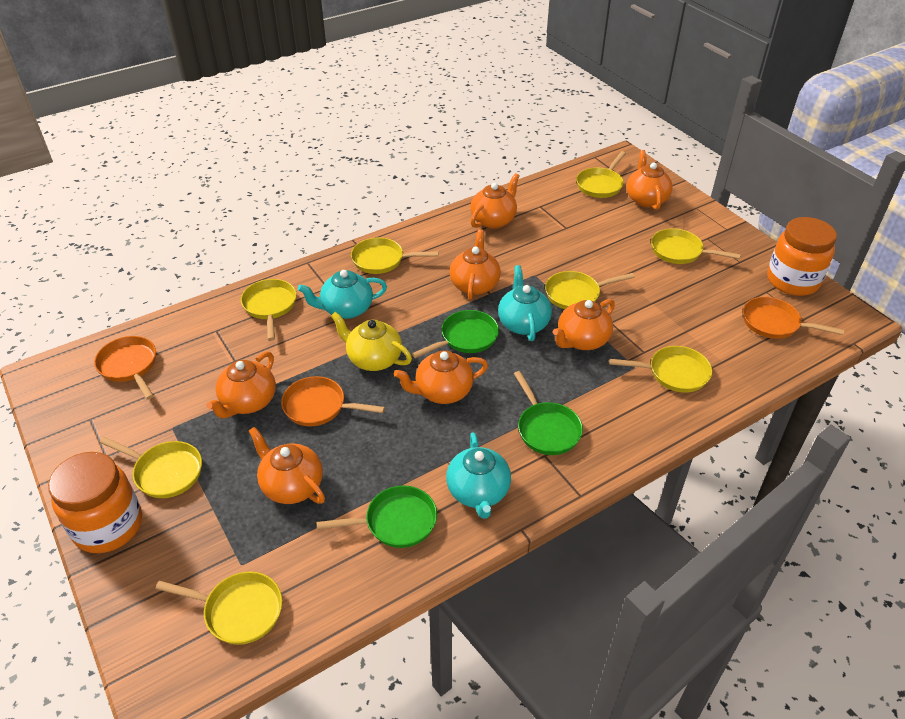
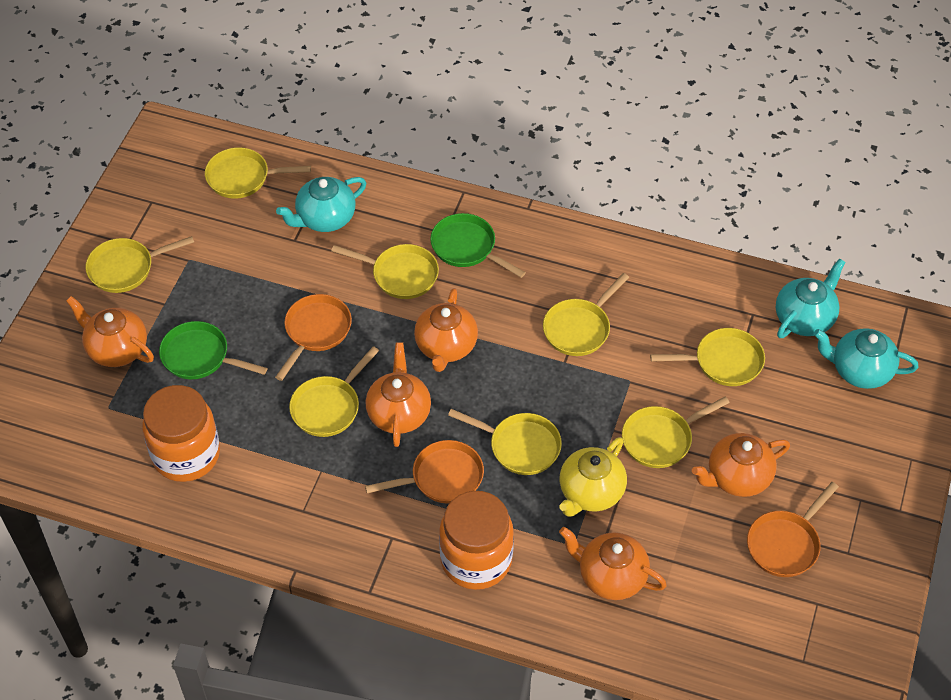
green pan: 3 -> 2
orange teapot: 7 -> 5

